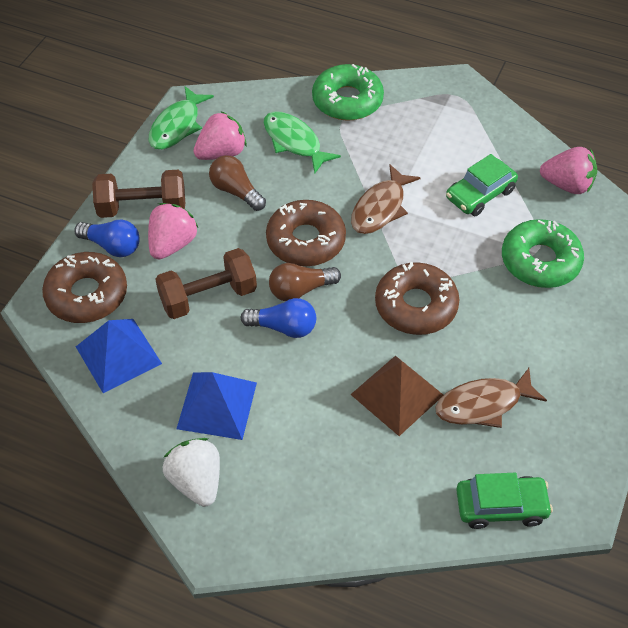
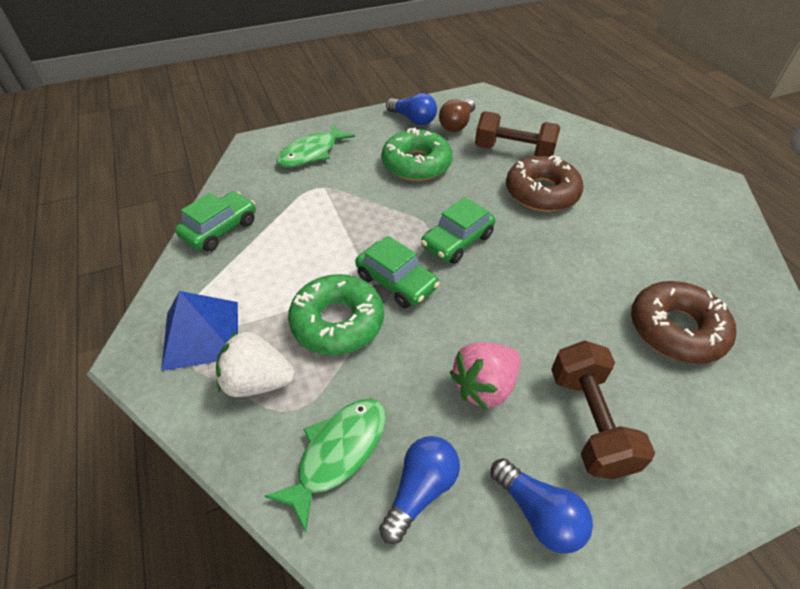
blue light bulb: 2 -> 3
blue pyramid: 2 -> 1
brown donut: 3 -> 2
brown fish: 2 -> 0
brown light bulb: 2 -> 1
brown pyramid: 1 -> 0
green car: 2 -> 3
pink strawberry: 3 -> 1

